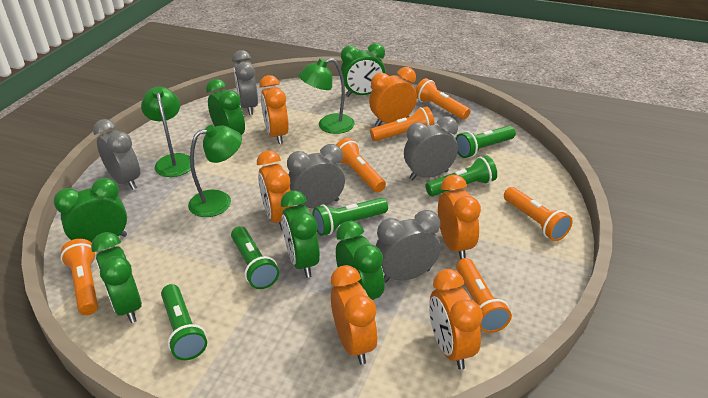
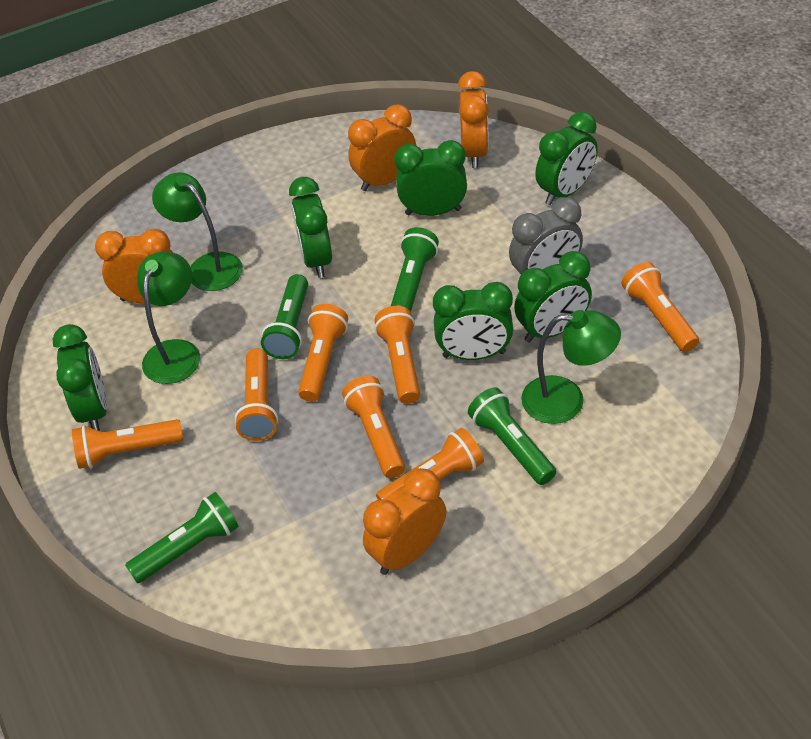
green flashlight: 5 -> 4
grey clock: 5 -> 1
orange clock: 6 -> 4
orange flashlight: 6 -> 7

